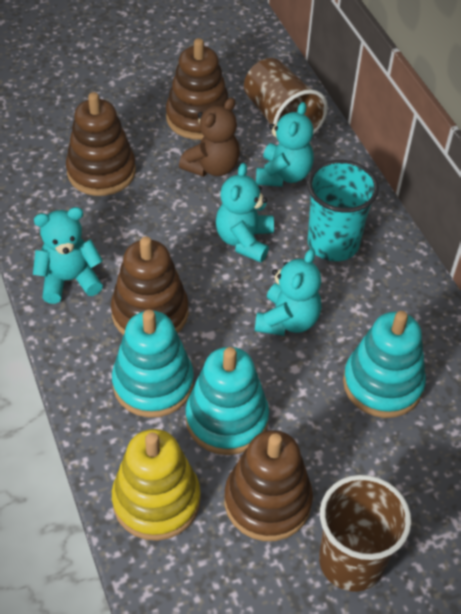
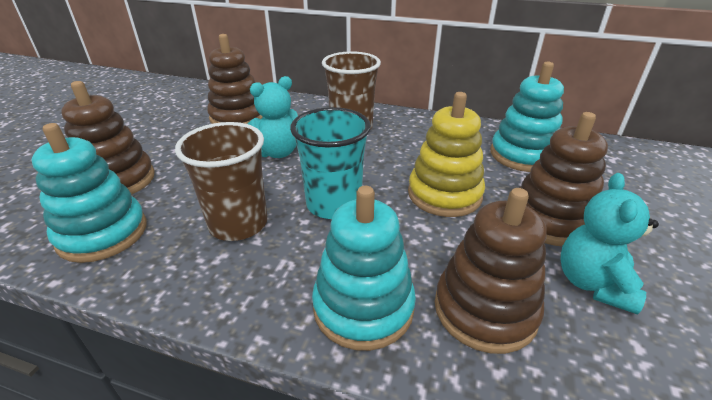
brown teddy bear: 1 -> 0
turquoise teddy bear: 4 -> 2

